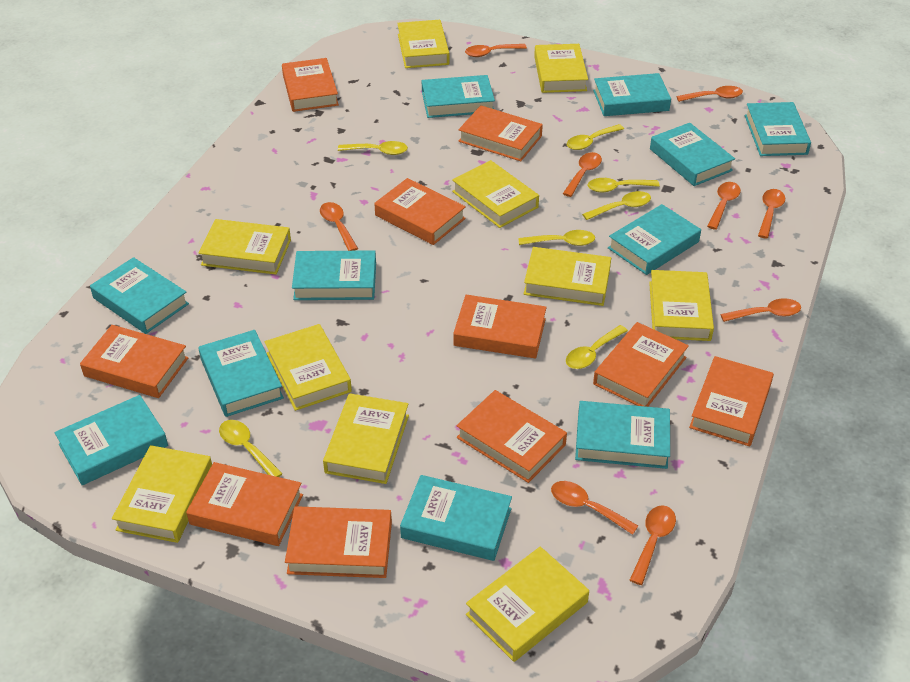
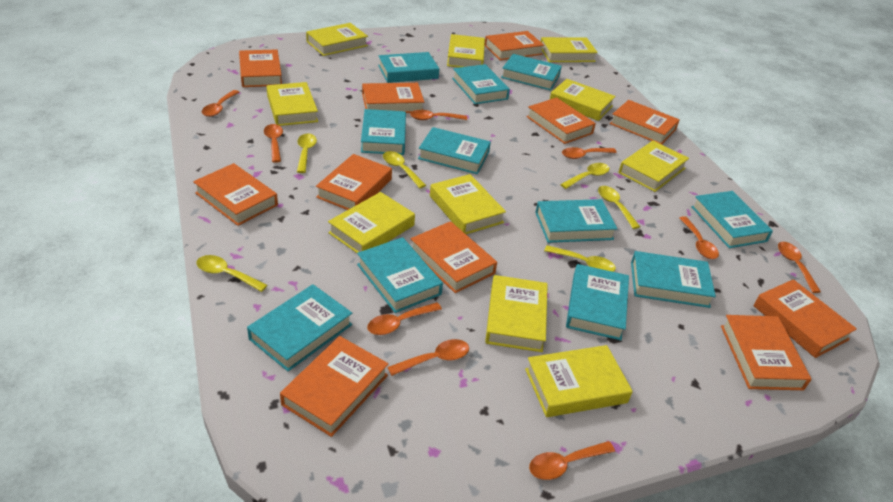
orange book: 10 -> 11
yellow spoon: 7 -> 6

